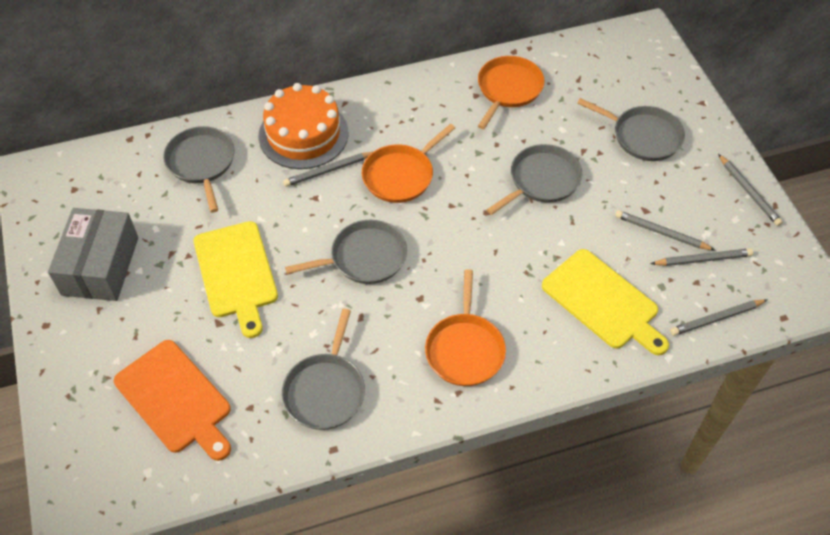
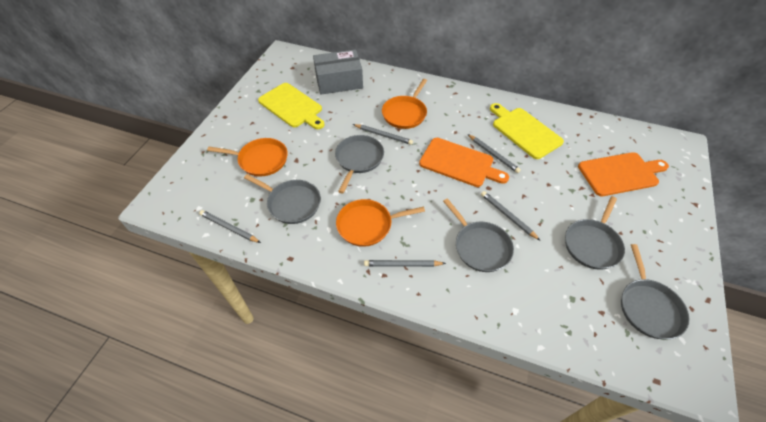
orange cake: 1 -> 0
orange cutting board: 1 -> 2

